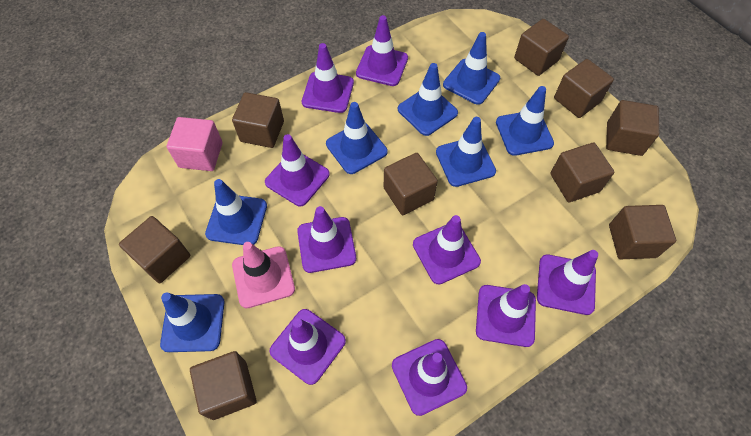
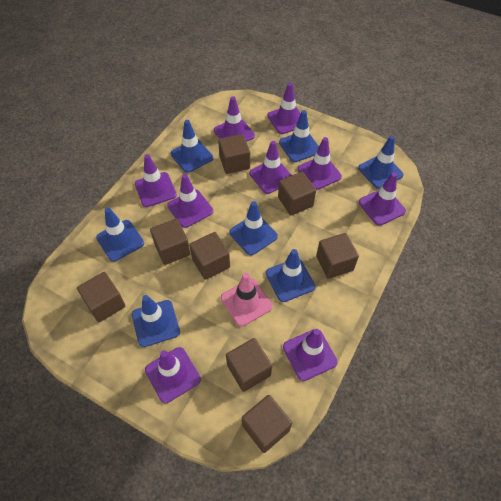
brown cube: 9 -> 8
pink cube: 1 -> 0

